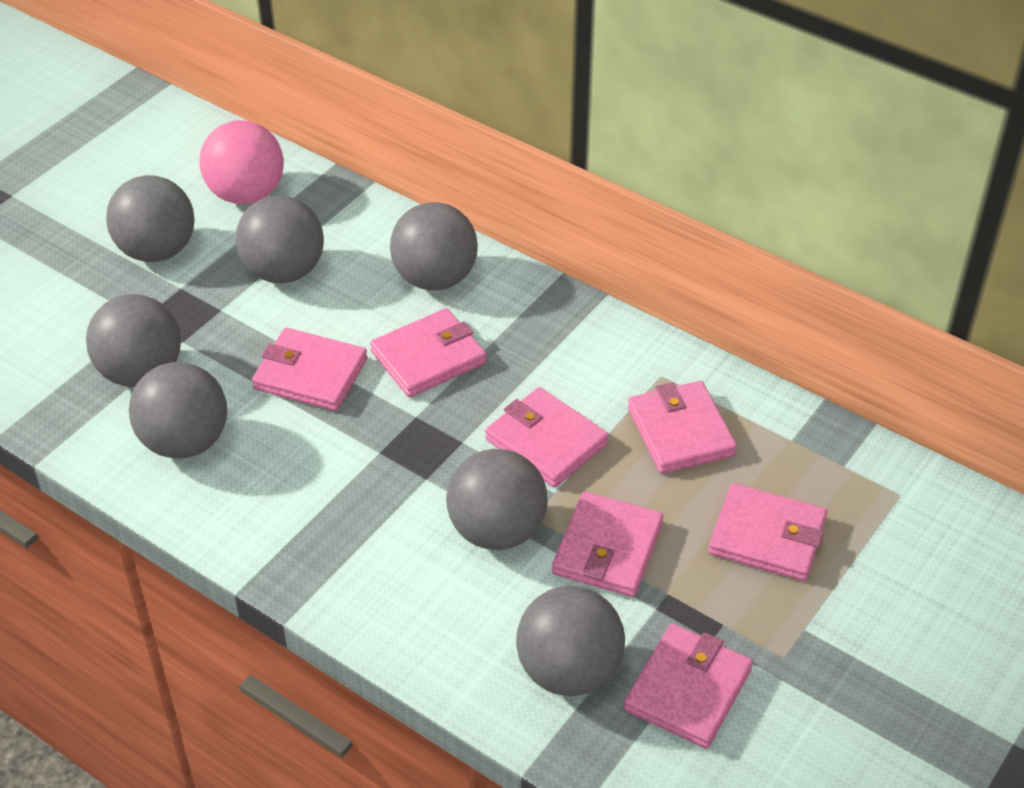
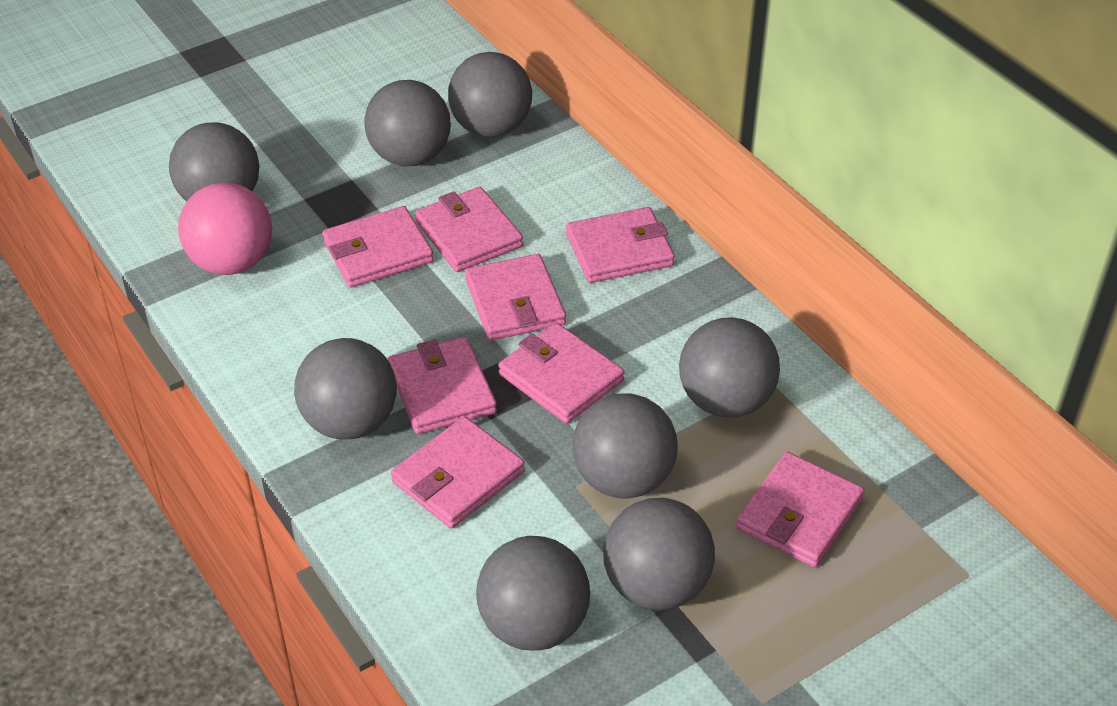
grey ball: 7 -> 8
pink wallet: 7 -> 8

